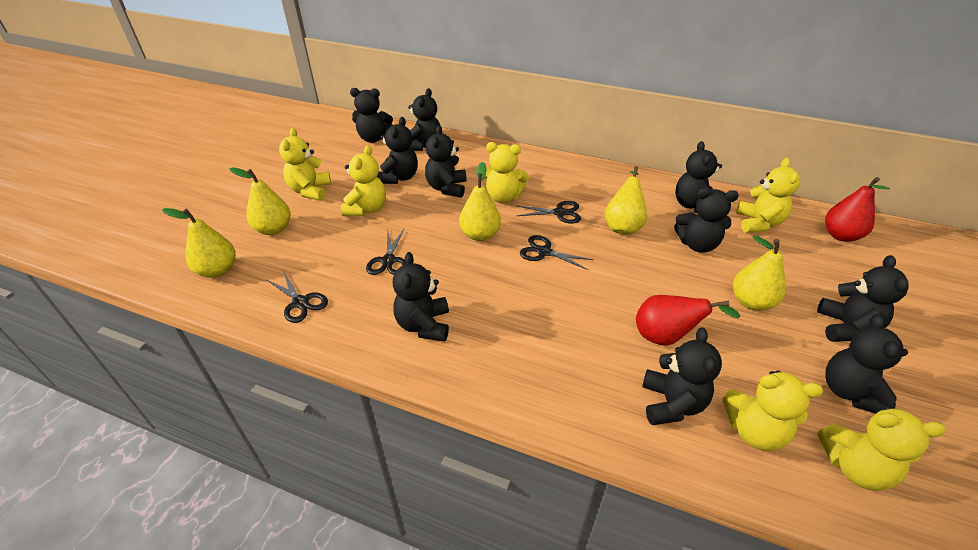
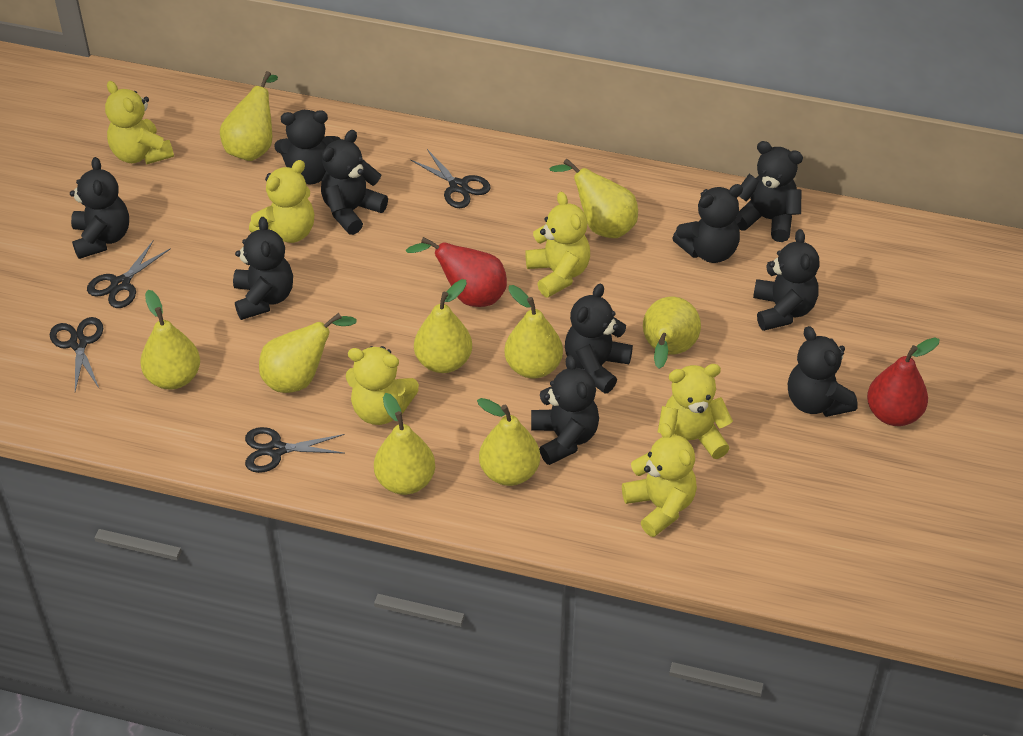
yellow pear: 5 -> 9

